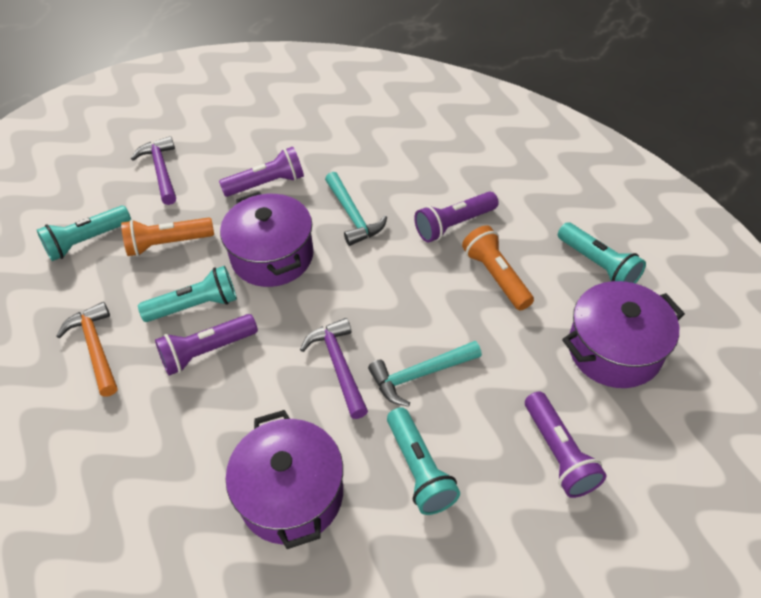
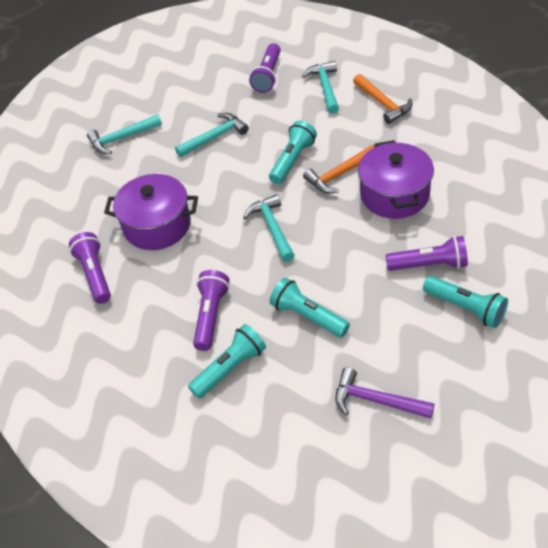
orange flashlight: 2 -> 0
orange hammer: 1 -> 2
purple hammer: 2 -> 1
purple pot: 3 -> 2
turquoise hammer: 2 -> 4

